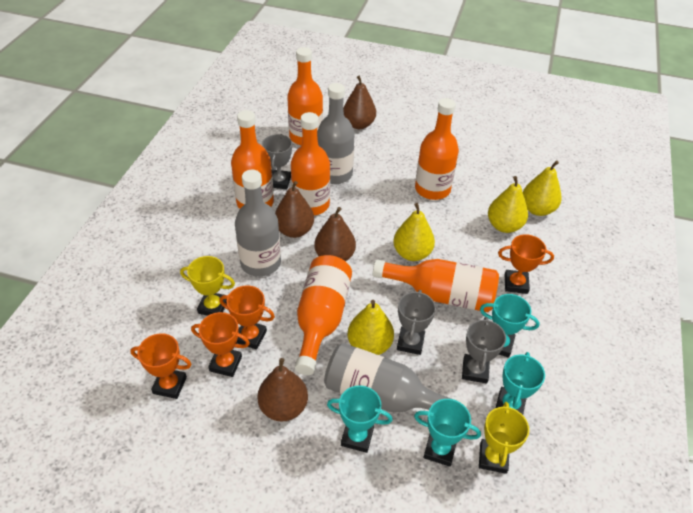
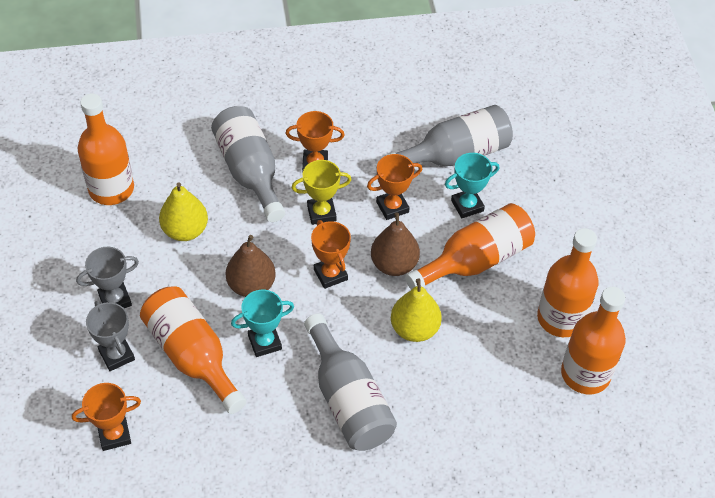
brown pear: 4 -> 2
grey trophy: 3 -> 2
orange bottle: 6 -> 5
turquoise trophy: 4 -> 2
yellow pear: 4 -> 2
yellow trophy: 2 -> 1

